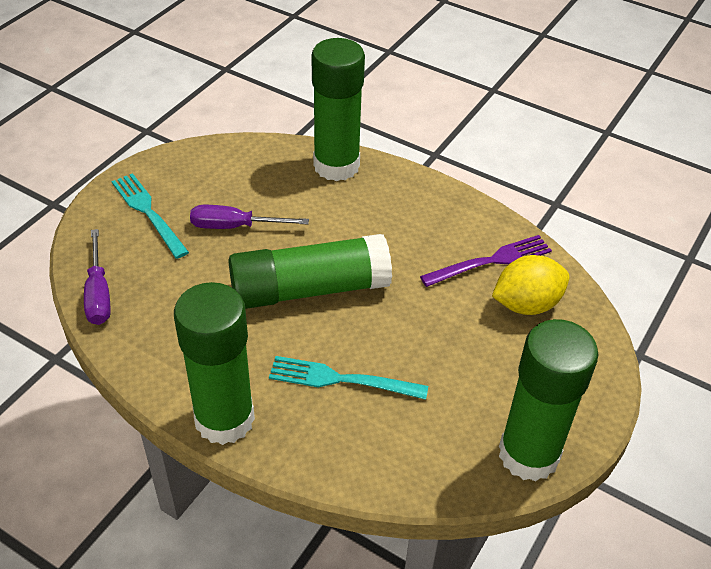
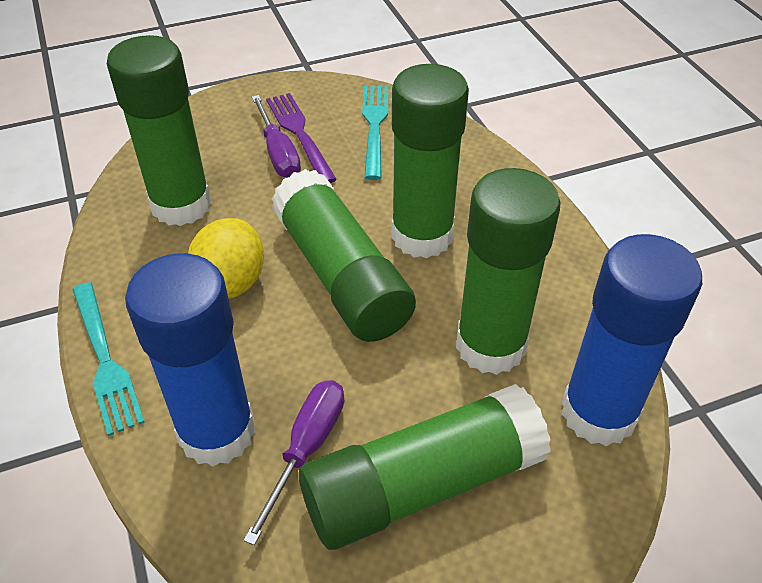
blue glue stick: 0 -> 2
green glue stick: 4 -> 5

